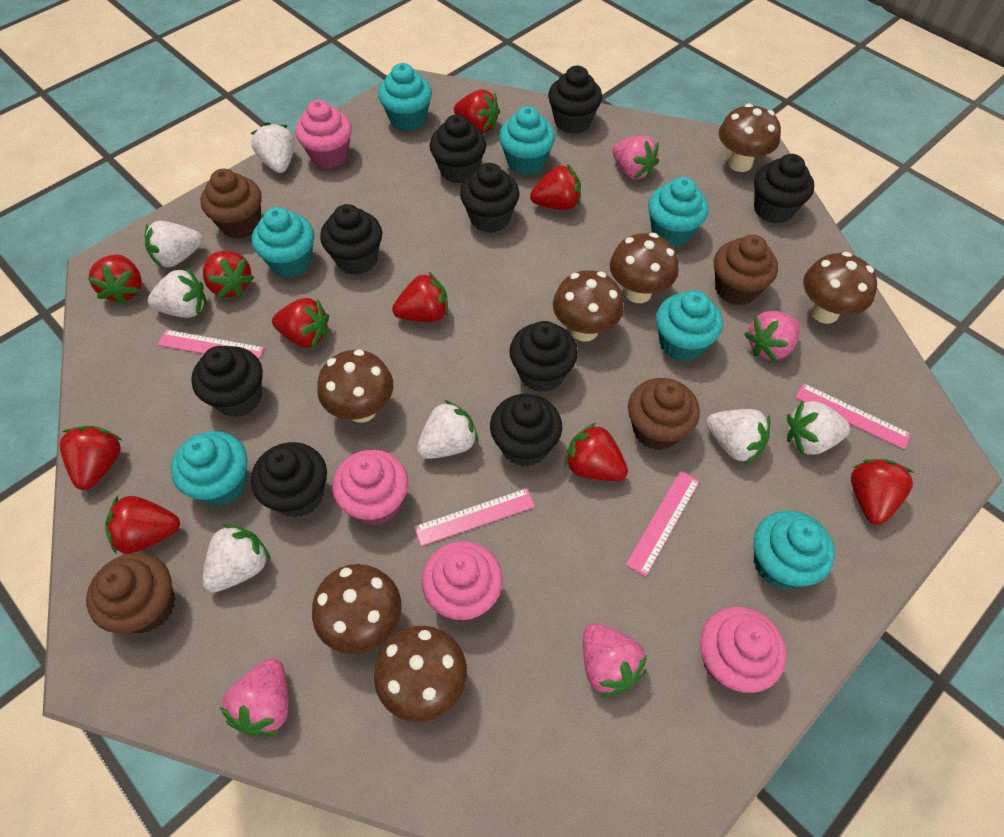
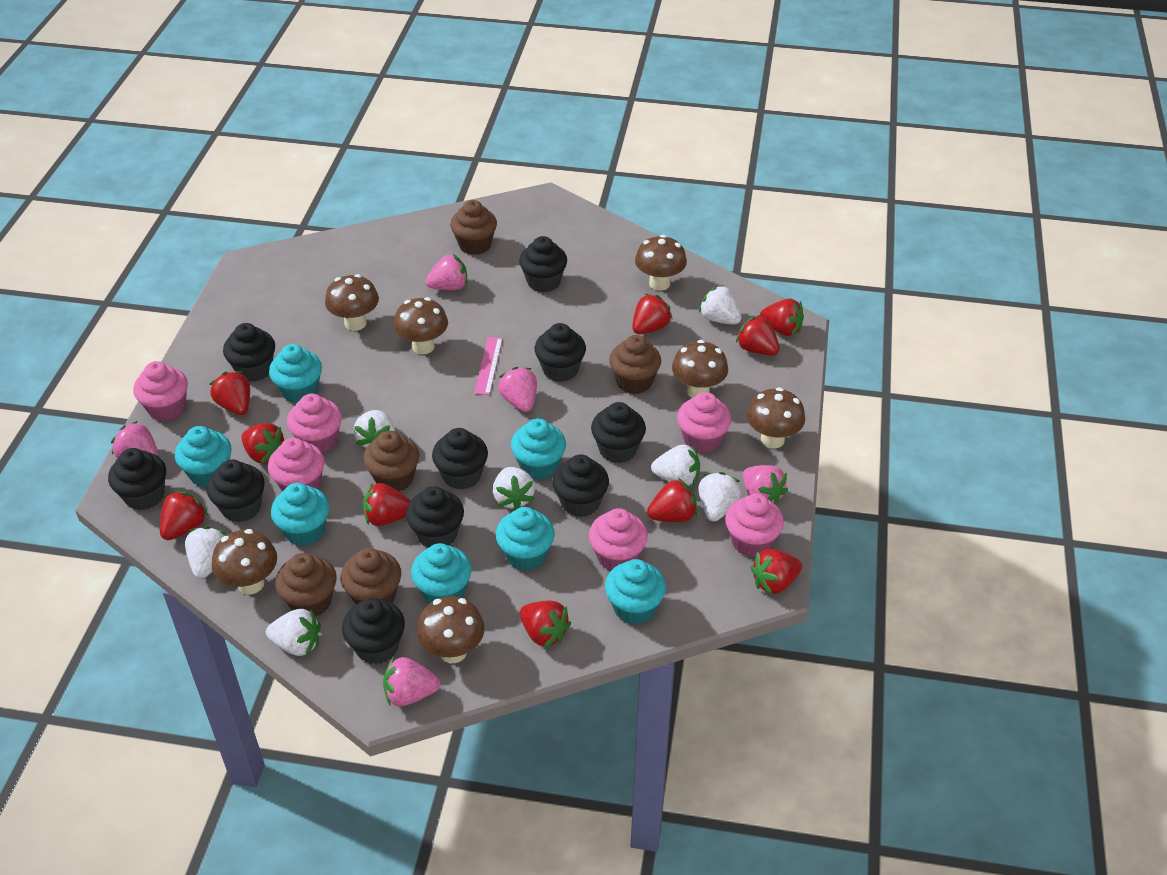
black cupcake: 9 -> 10
brown cupcake: 4 -> 5
pink cupcake: 4 -> 6
pink ruler: 4 -> 1
pink strawberry: 4 -> 5

